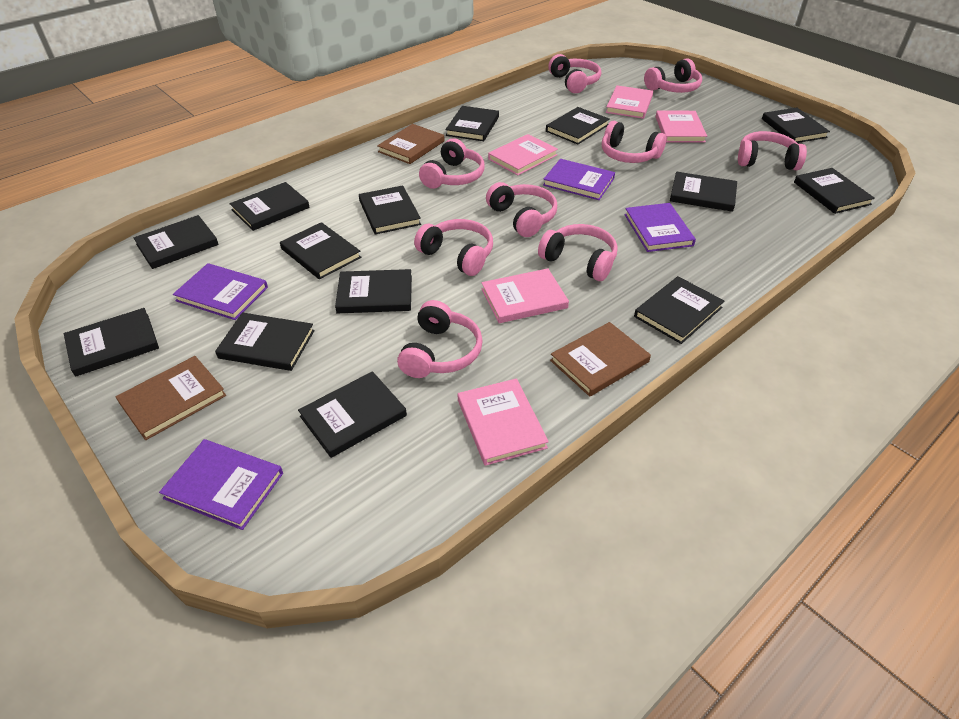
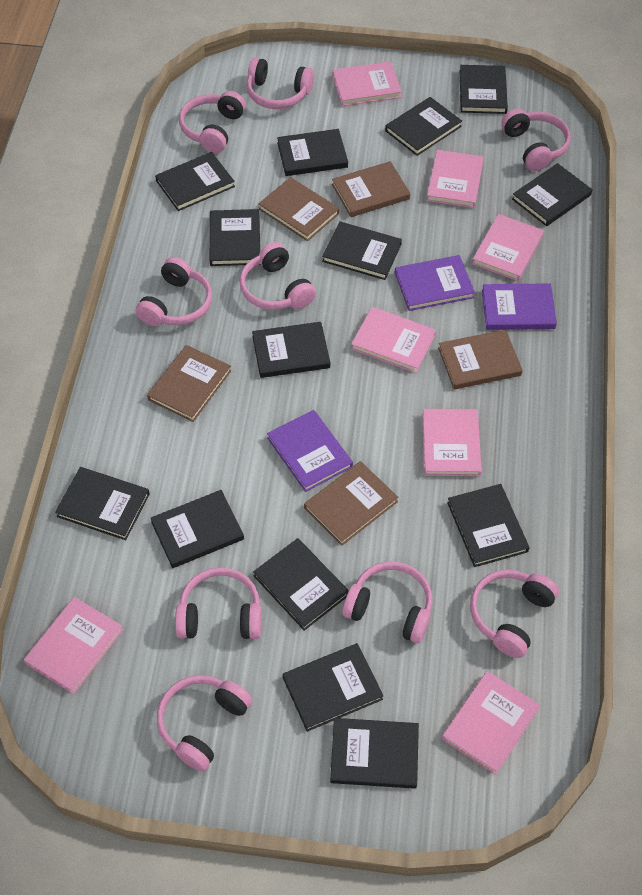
brown book: 3 -> 5
pink book: 5 -> 7
purple book: 4 -> 3

